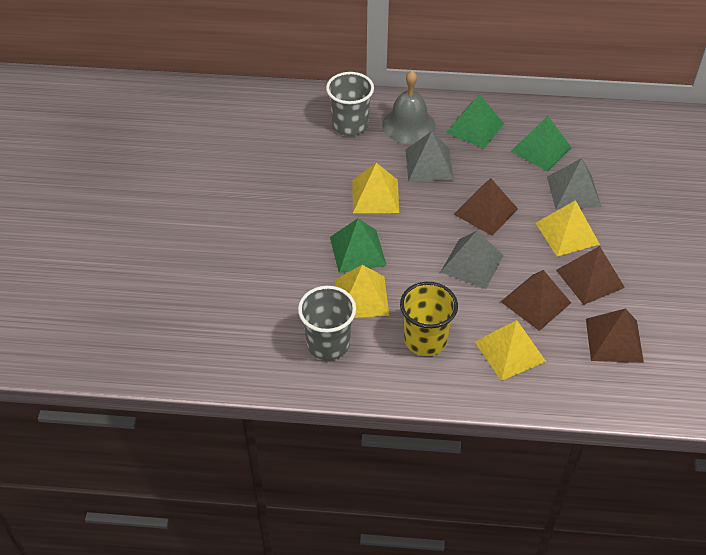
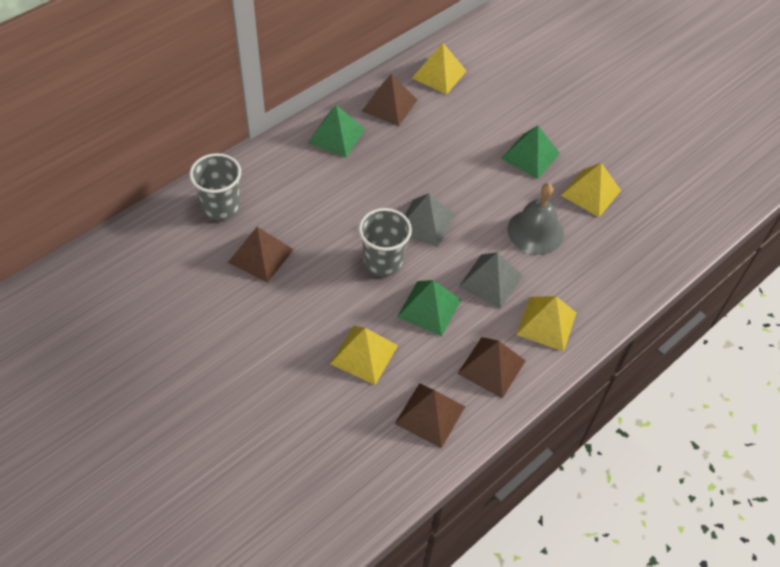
grey pyramid: 3 -> 2
yellow cup: 1 -> 0

